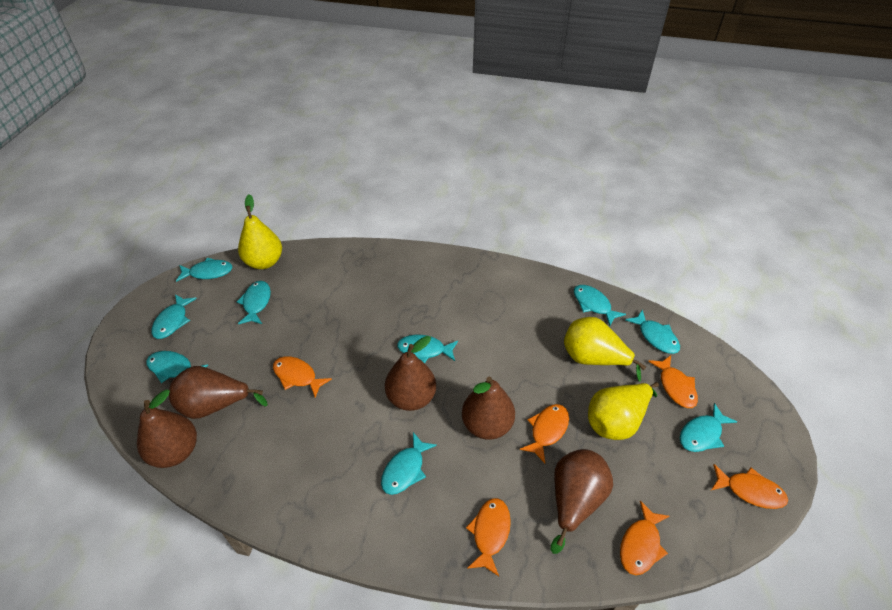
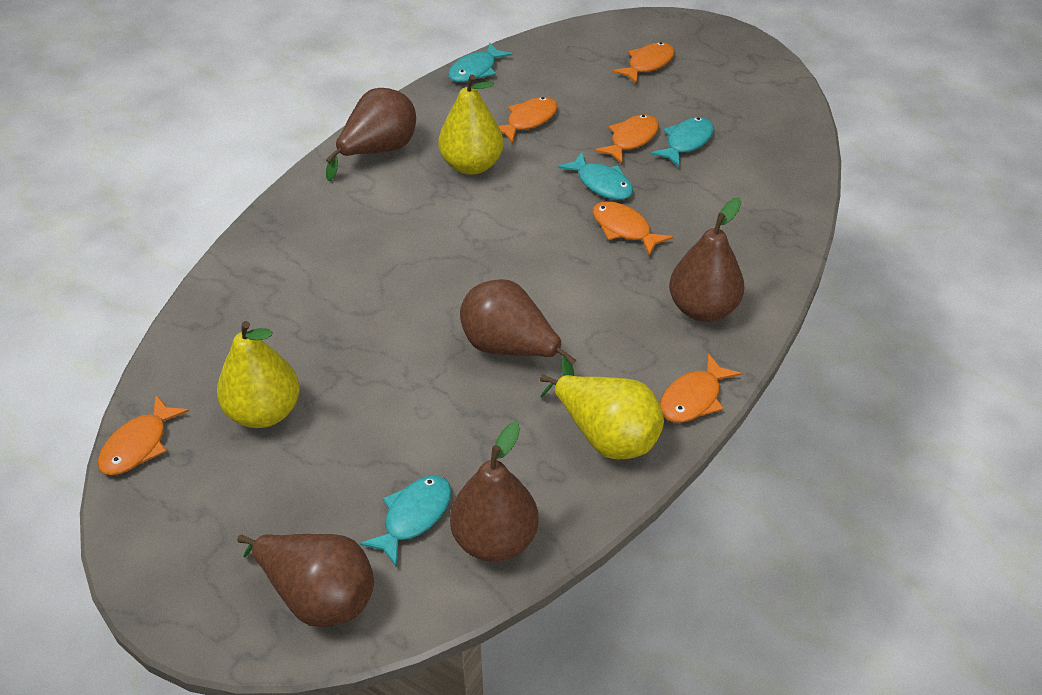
turquoise fish: 9 -> 4

